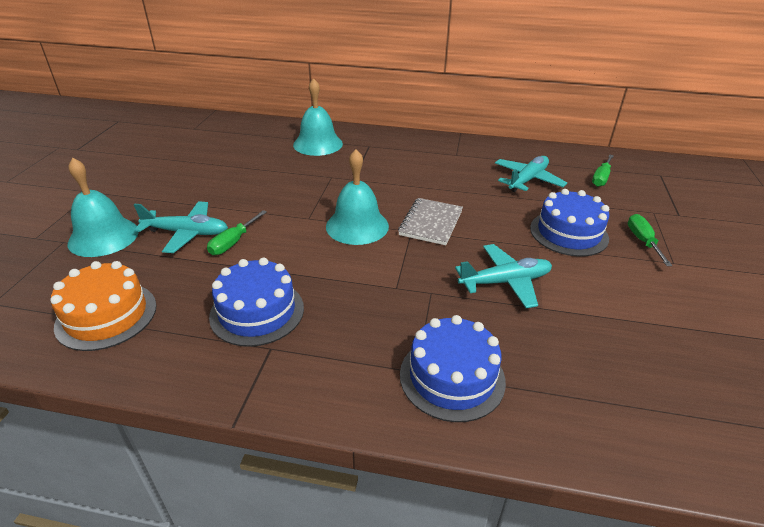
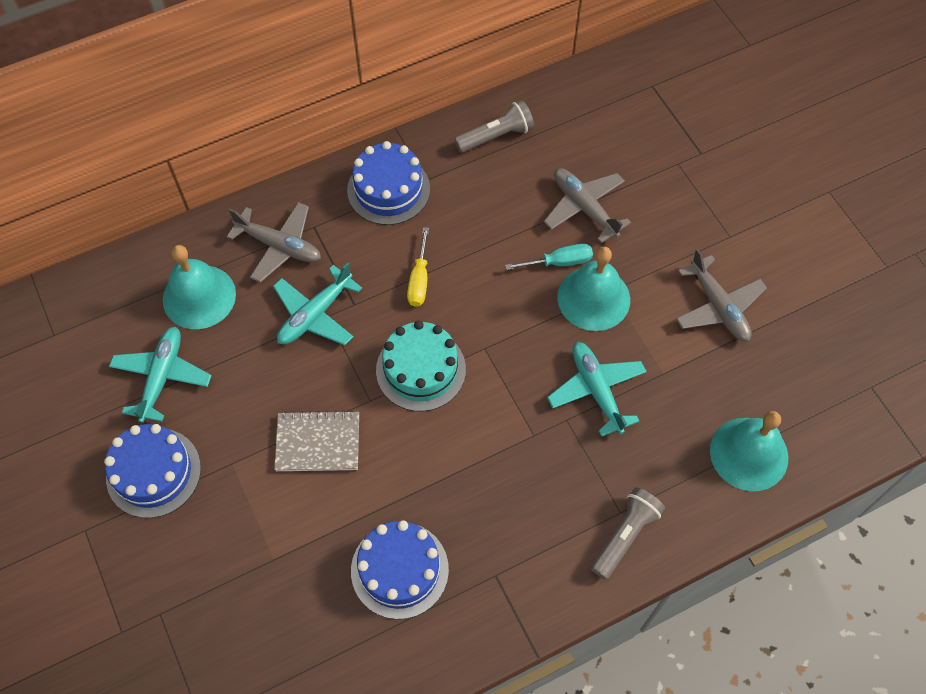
green screwdriver: 3 -> 0
grey flashlight: 0 -> 2
grey plane: 0 -> 3
orange cake: 1 -> 0
turquoise cake: 0 -> 1
turquoise screwdriver: 0 -> 1
yellow screwdriver: 0 -> 1

